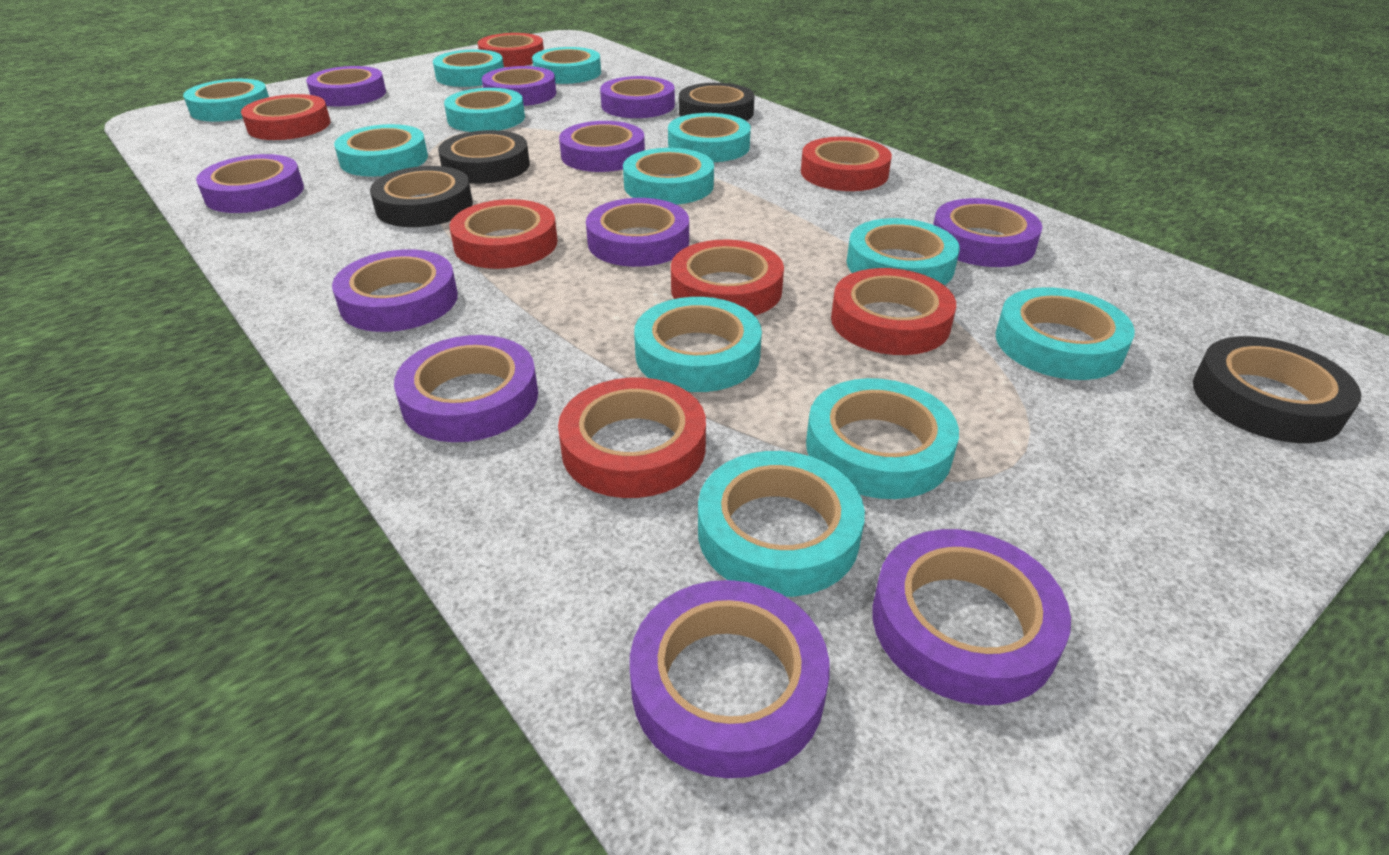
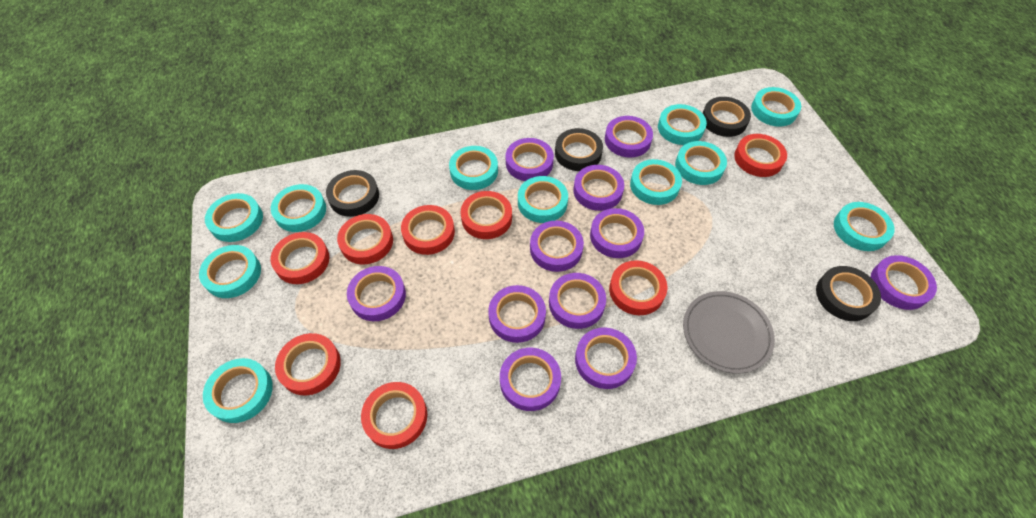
grey plate: 0 -> 1
red tape: 7 -> 8
turquoise tape: 12 -> 11

